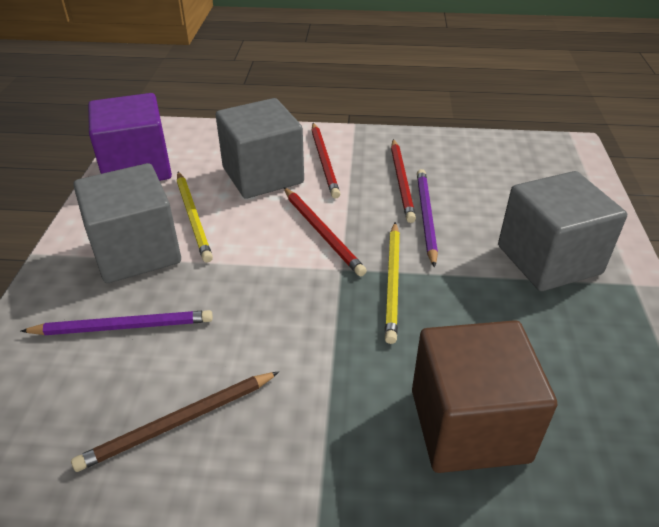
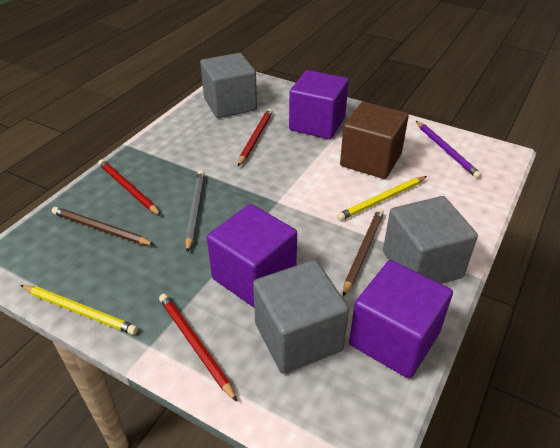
brown pencil: 1 -> 2
grey pencil: 0 -> 1
purple cube: 1 -> 3
purple pencil: 2 -> 1

